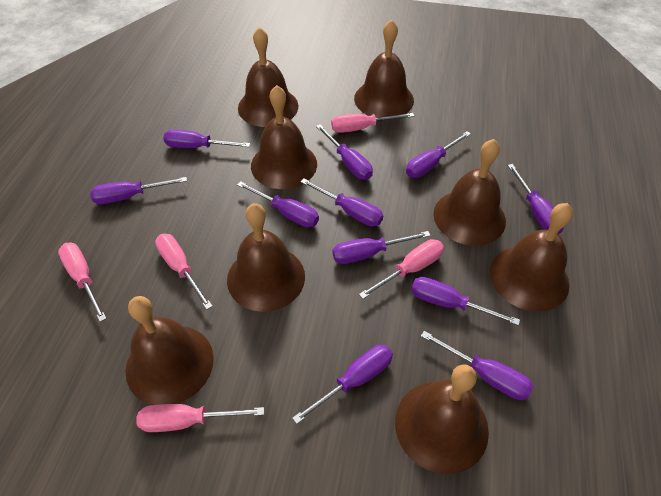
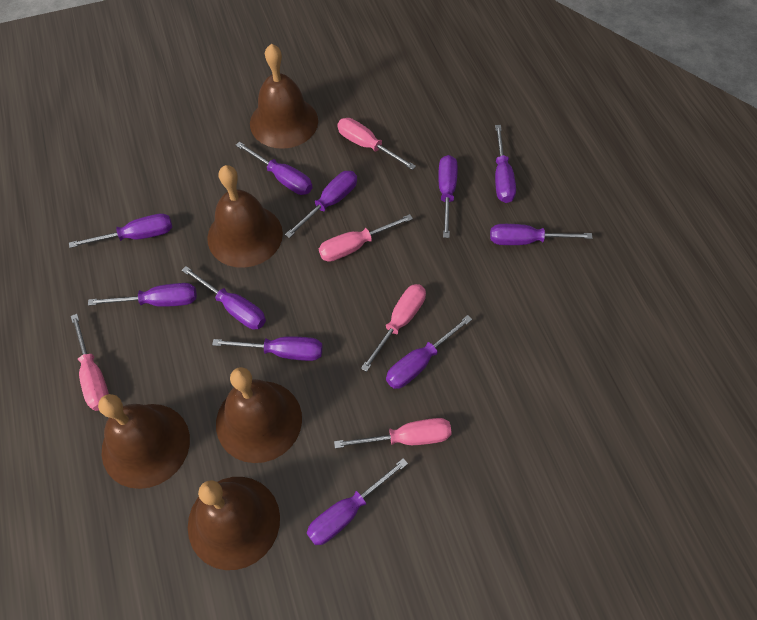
brown bell: 8 -> 5

